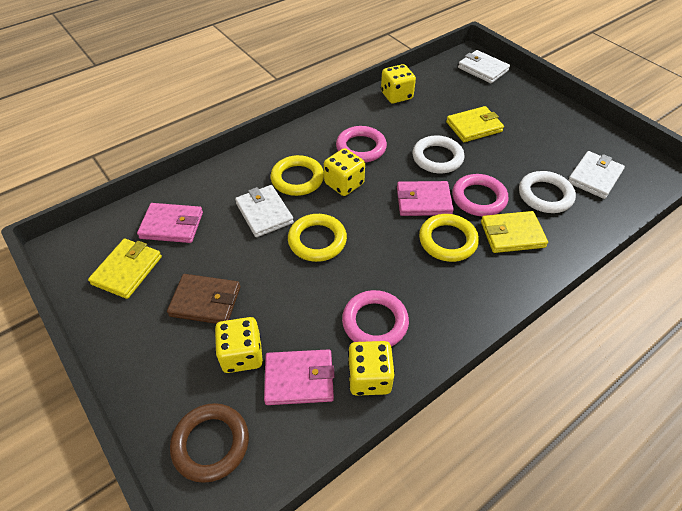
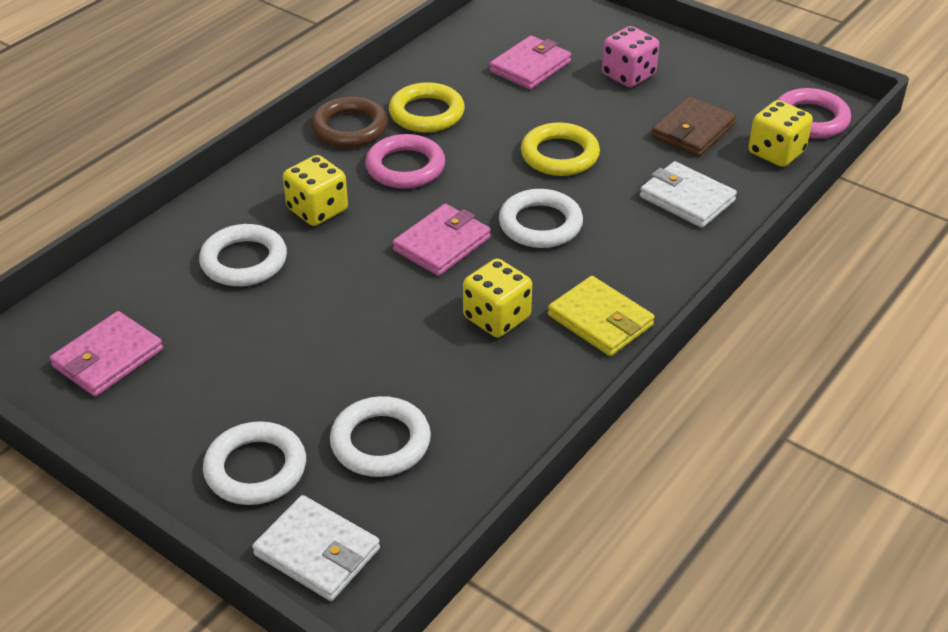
pink dice: 0 -> 1
pink ring: 3 -> 2
white ring: 2 -> 4
white wallet: 3 -> 2
yellow dice: 4 -> 3
yellow ring: 3 -> 2
yellow wallet: 3 -> 1

